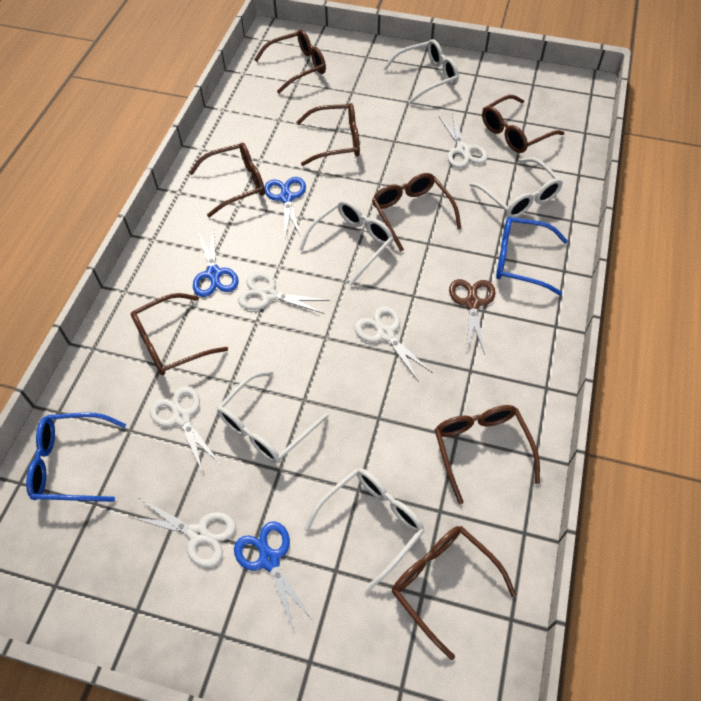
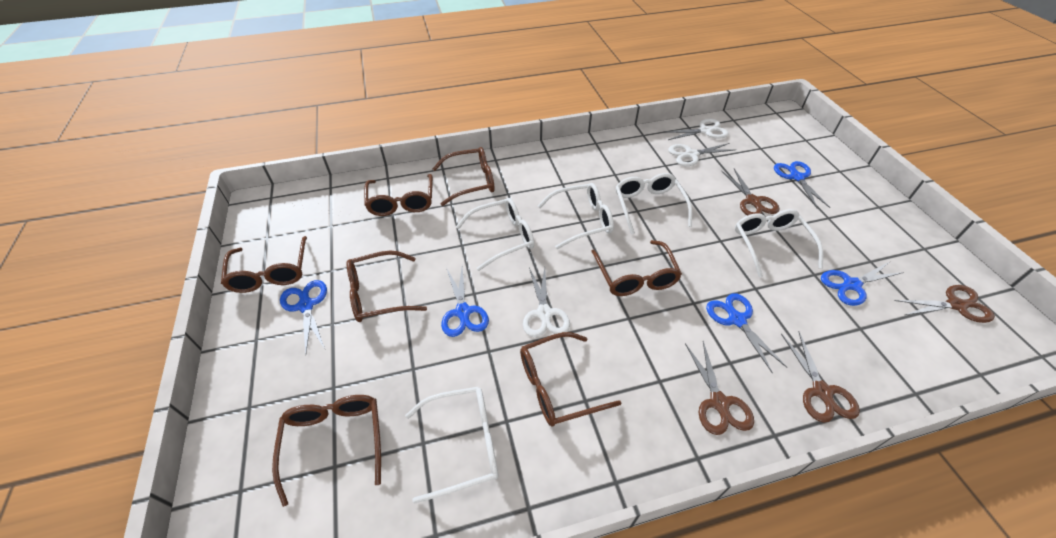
blue glasses: 2 -> 0
blue scissors: 3 -> 5
brown glasses: 8 -> 7
brown scissors: 1 -> 4
white scissors: 5 -> 3

